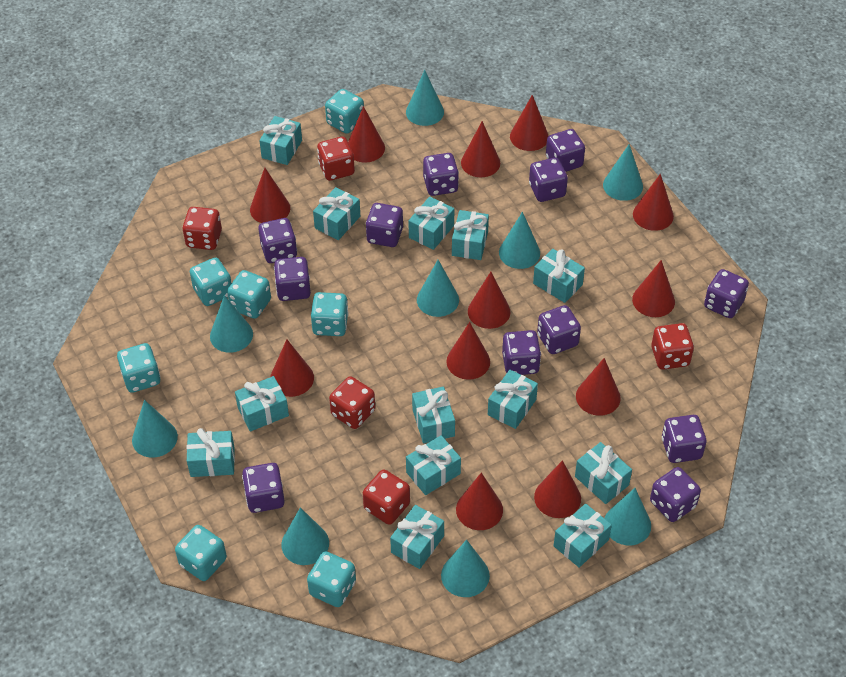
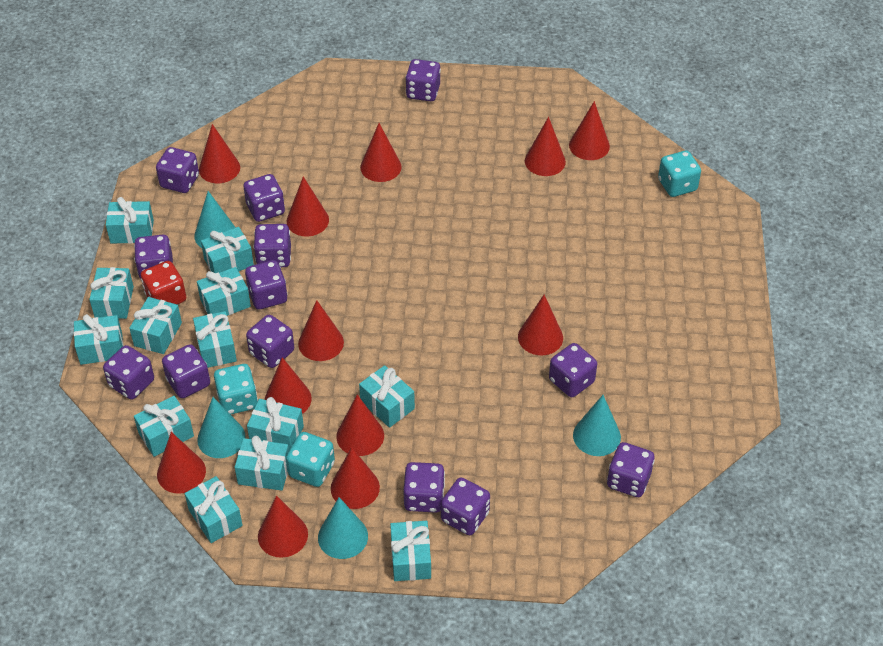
purple dice: 12 -> 13
red dice: 5 -> 1
turquoise cone: 9 -> 4
turquoise dice: 7 -> 3

